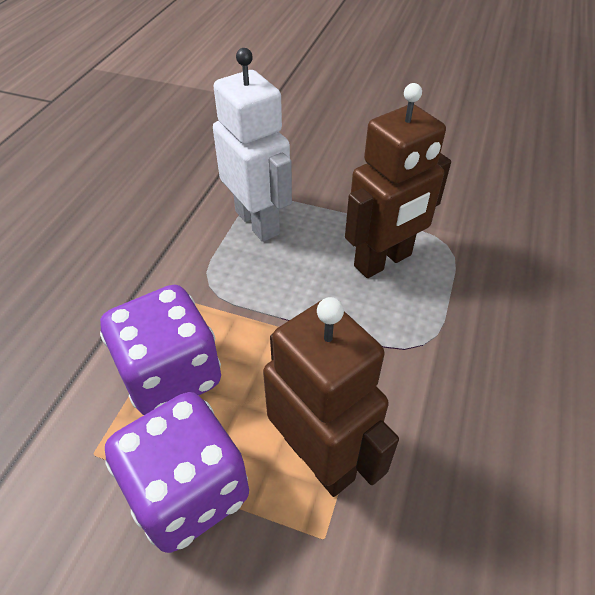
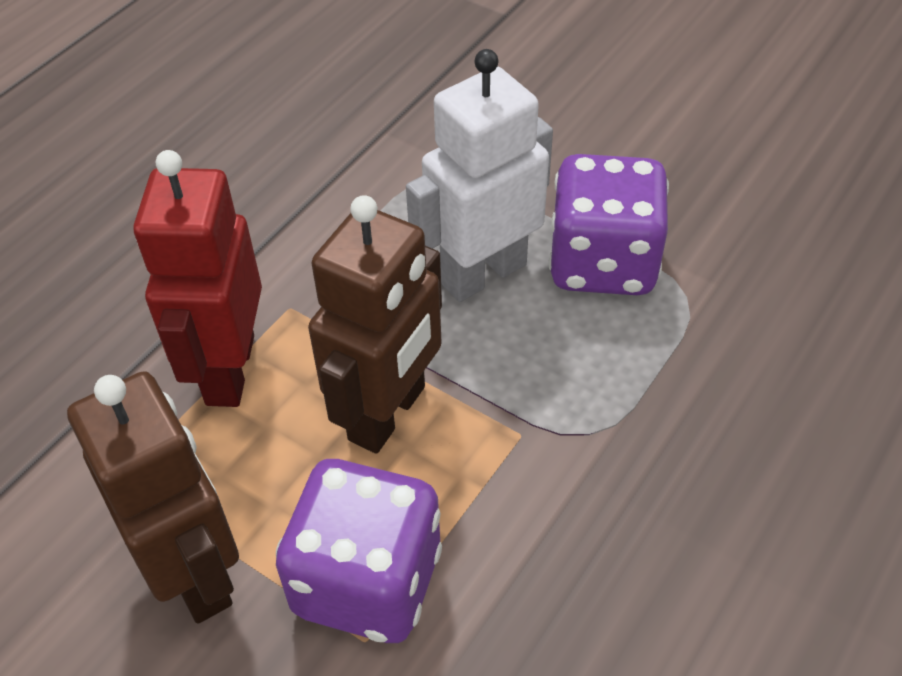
red robot: 0 -> 1

